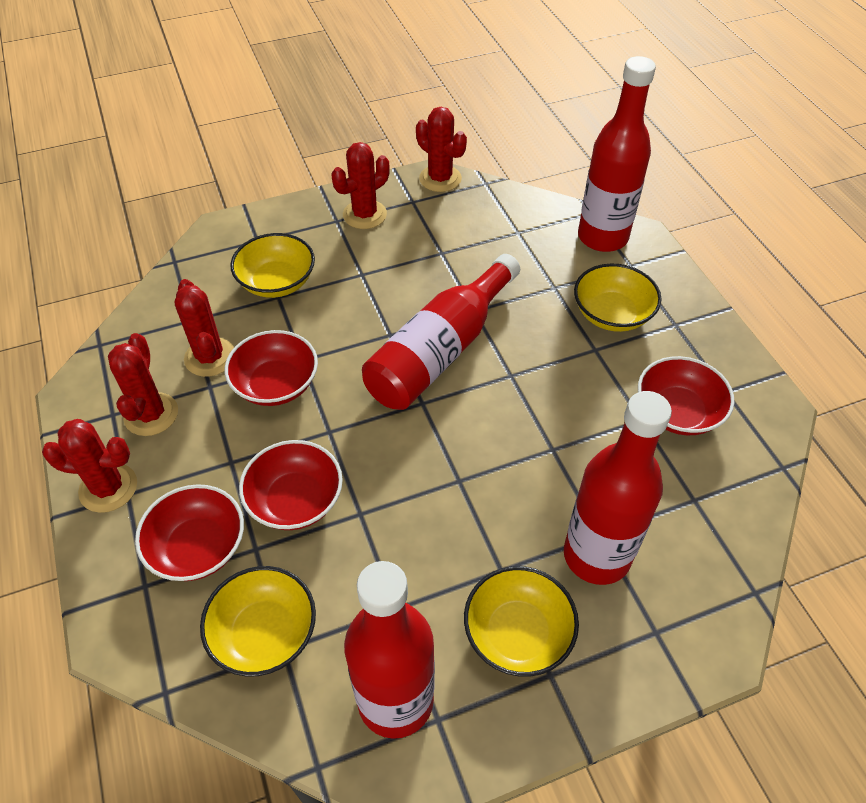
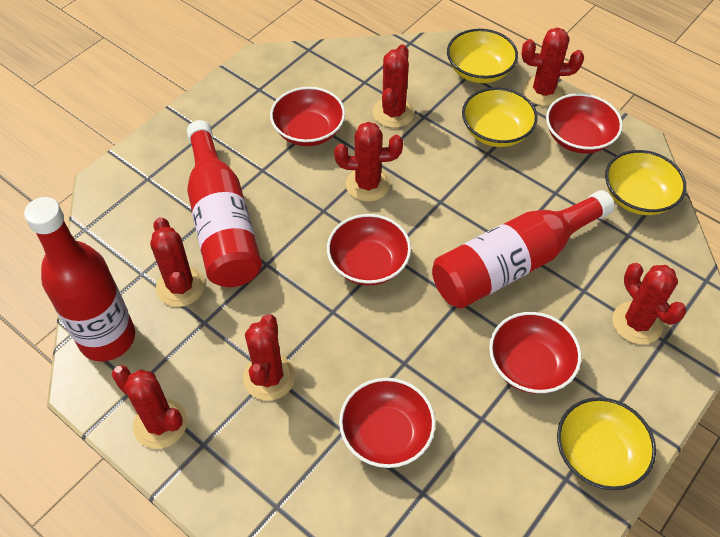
red bottle: 4 -> 3
red bowl: 4 -> 5
red cactus: 5 -> 7

